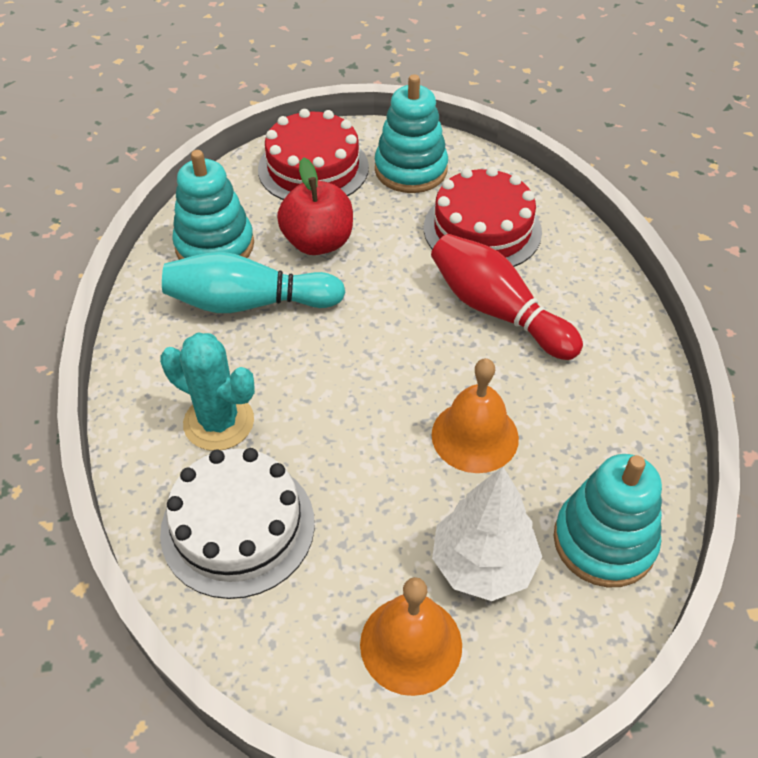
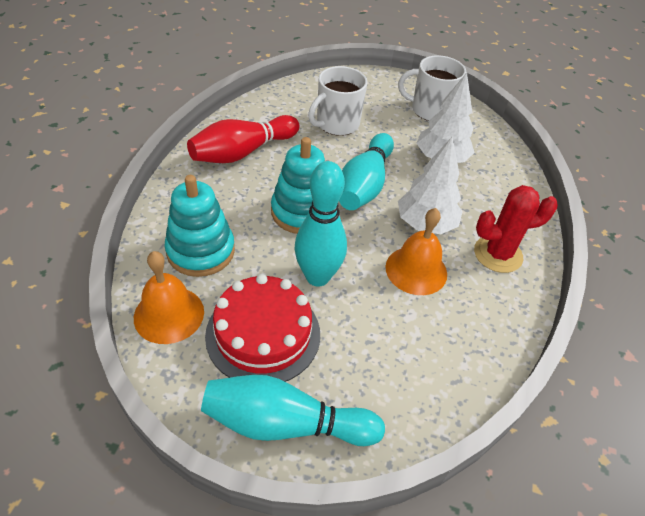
red apple: 1 -> 0
red cactus: 0 -> 1
red cake: 2 -> 1
turquoise bowling pin: 1 -> 3
turquoise cactus: 1 -> 0
turquoise stacking toy: 3 -> 2
white cake: 1 -> 0
white mug: 0 -> 2
white tree: 1 -> 2

